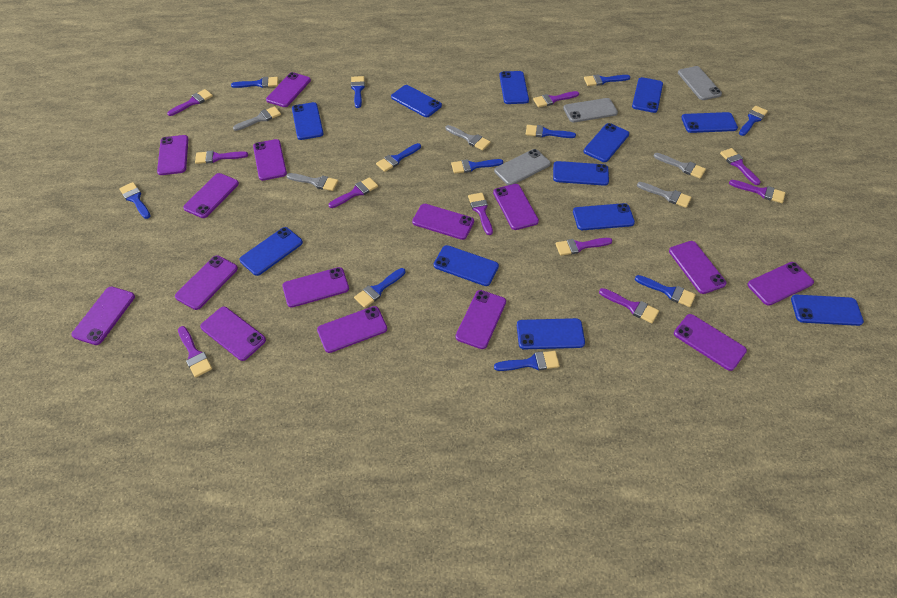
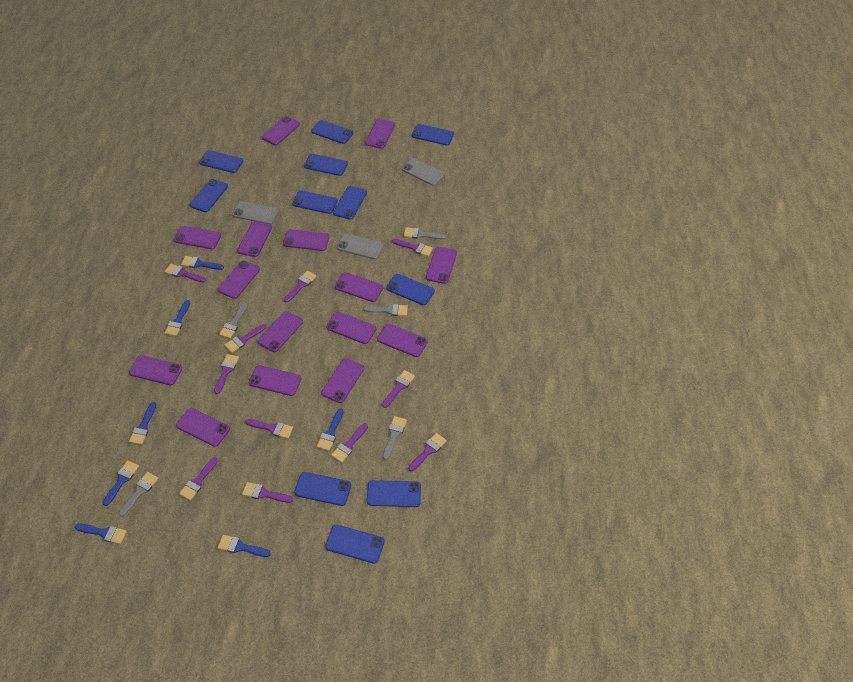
blue brush: 11 -> 7
blue phone: 12 -> 11
purple brush: 10 -> 11

